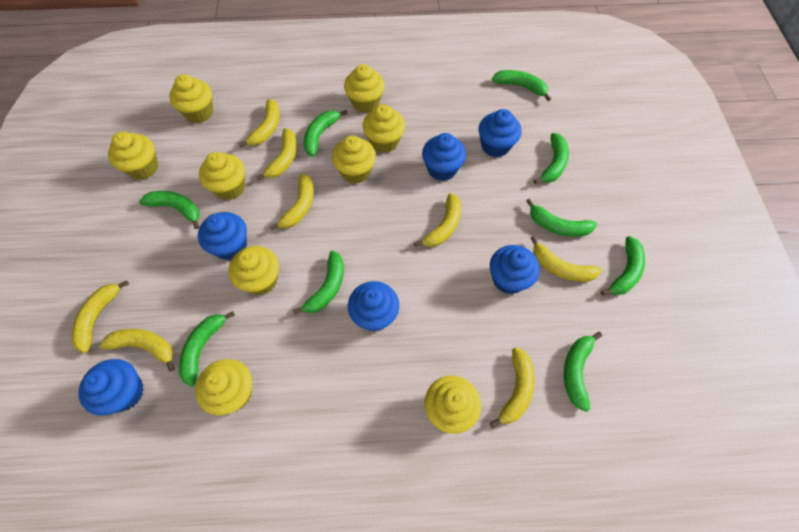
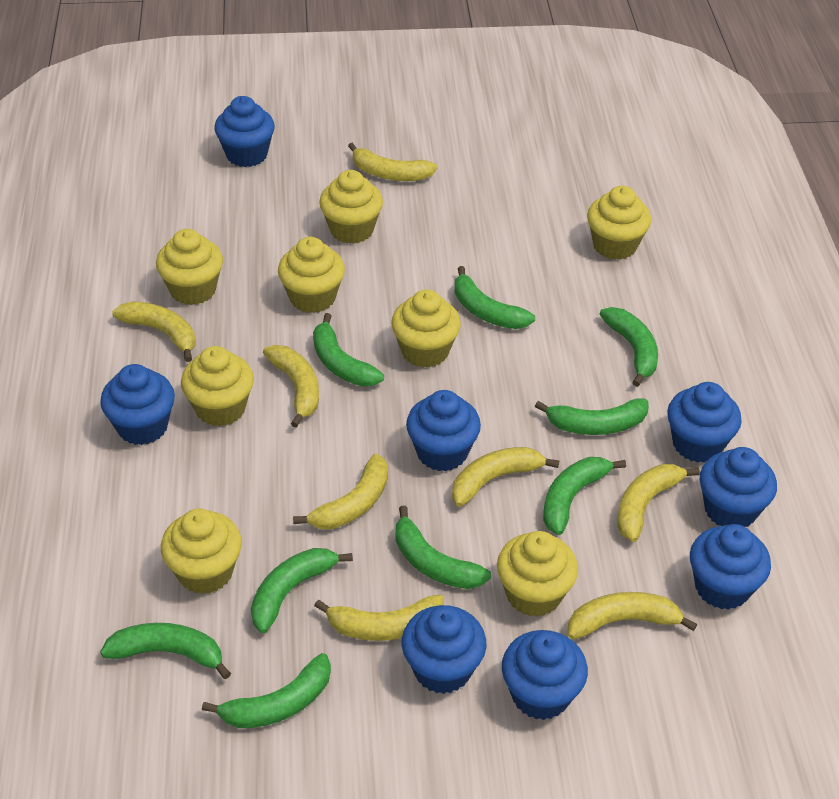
blue cupcake: 6 -> 8
yellow cupcake: 9 -> 8

